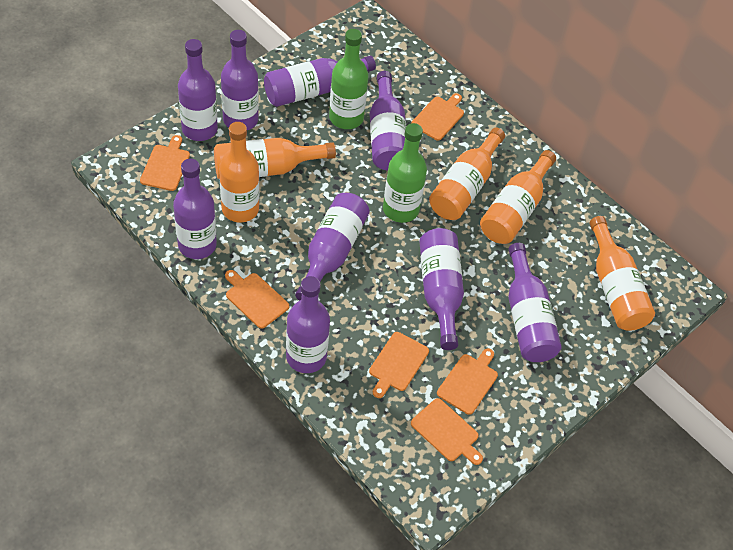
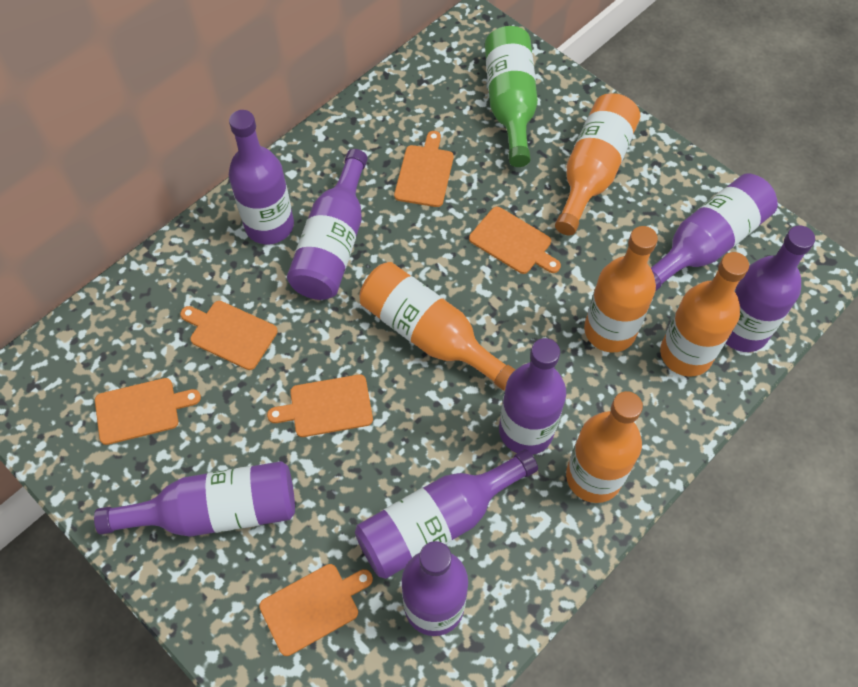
green bottle: 2 -> 1
purple bottle: 9 -> 8

